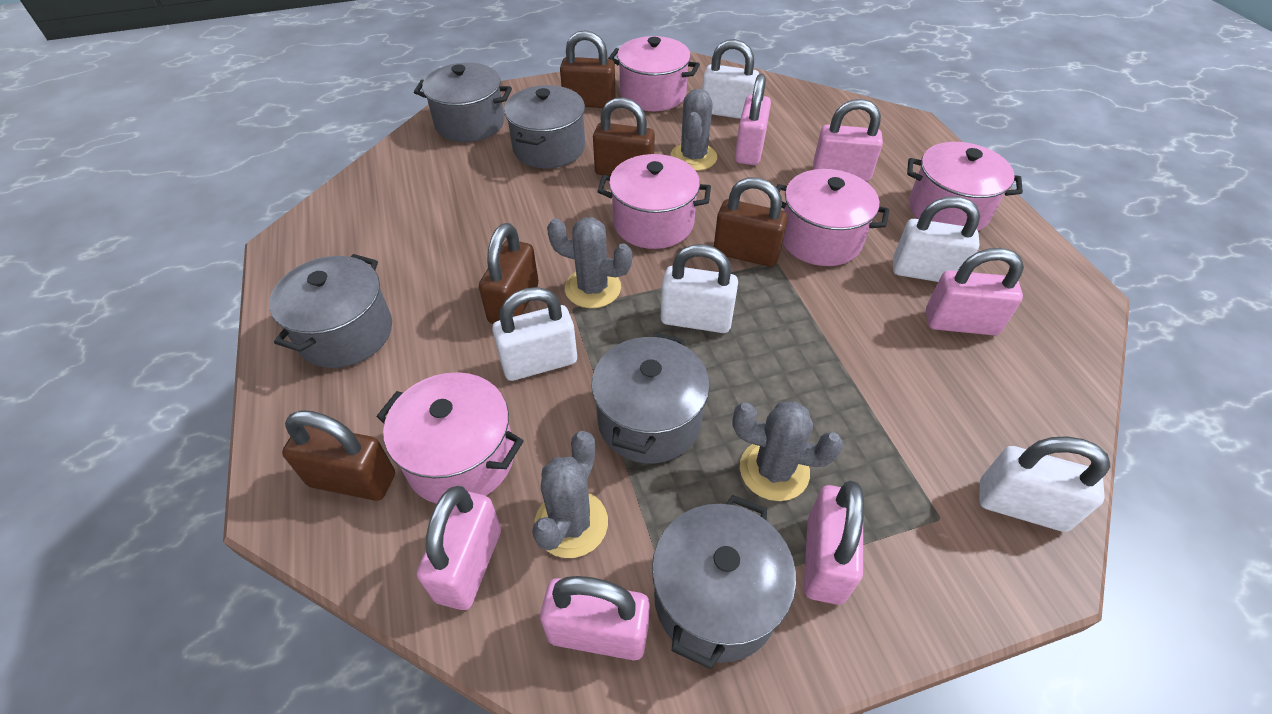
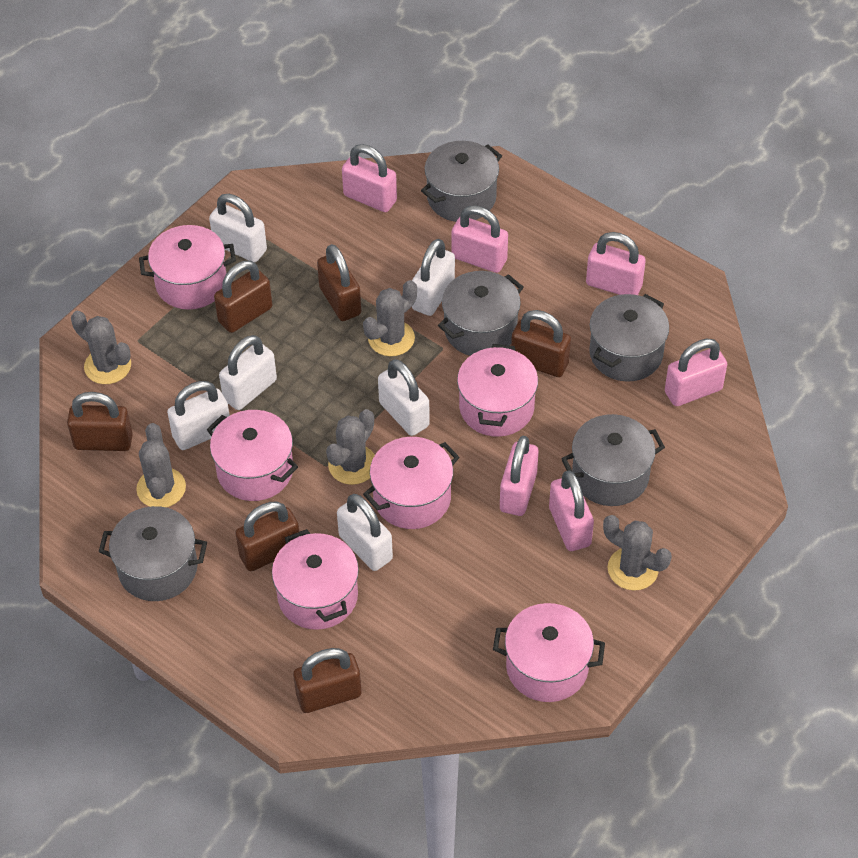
brown padlock: 5 -> 6
grey cactus: 4 -> 5
pink pot: 5 -> 6
white padlock: 5 -> 6

